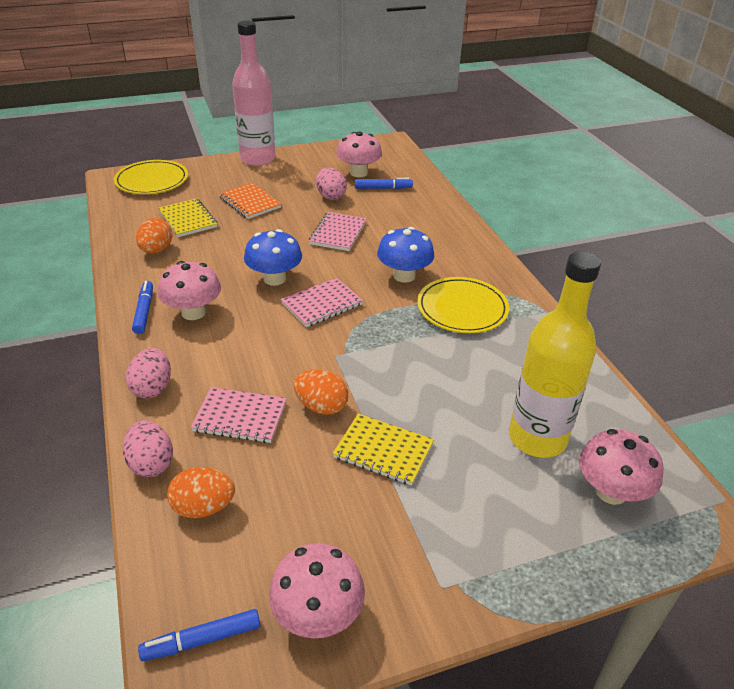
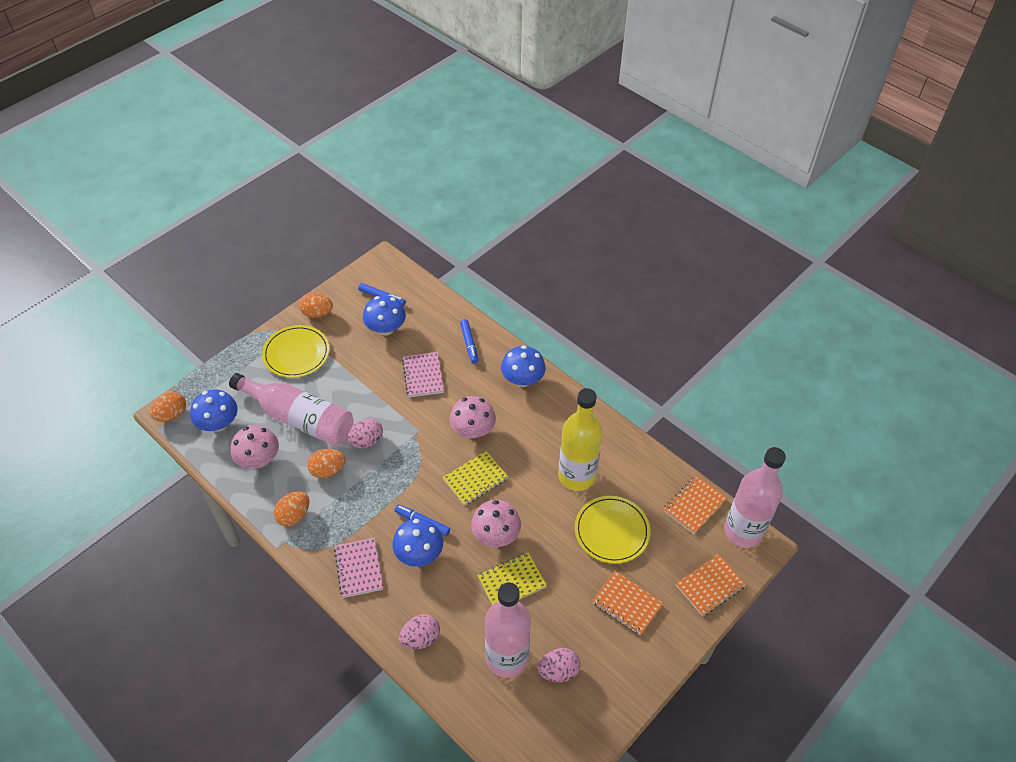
blue mushroom: 2 -> 4
orange egg: 3 -> 4
orange notebook: 1 -> 3
pink bottle: 1 -> 3
pink mushroom: 4 -> 3
pink notebook: 3 -> 2

